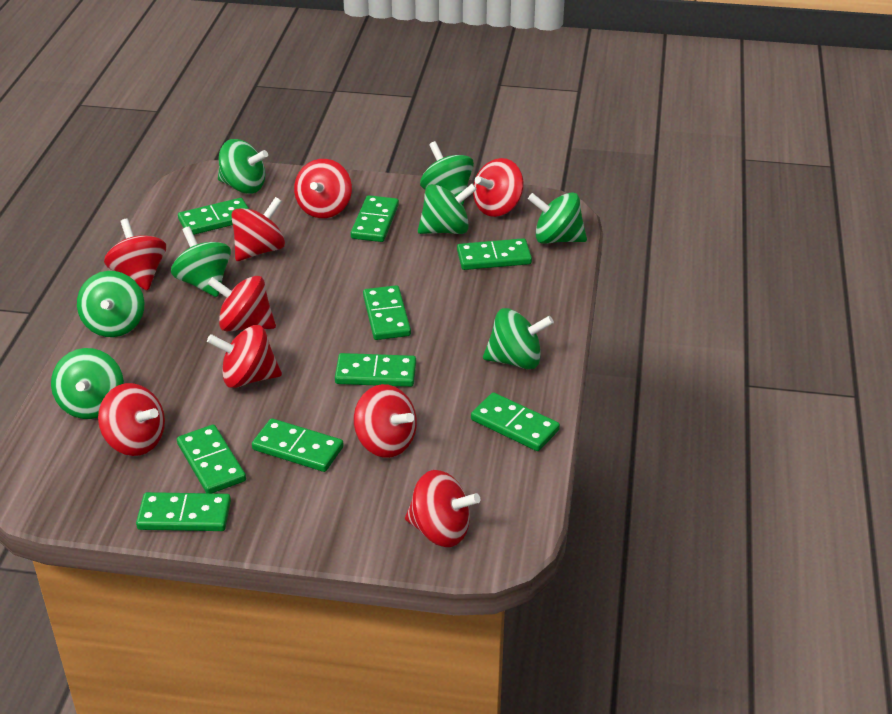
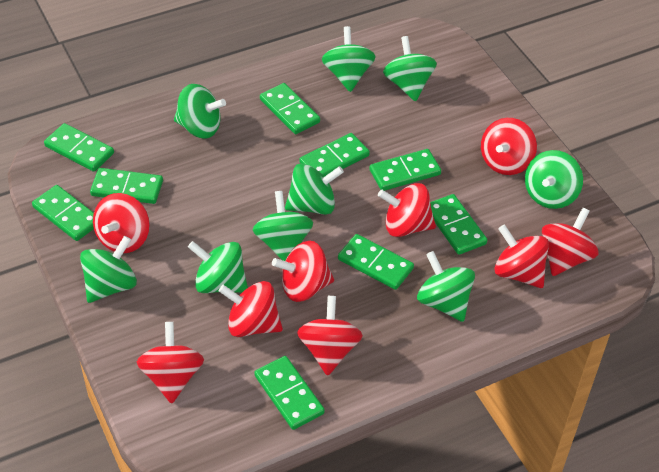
green spinning top: 8 -> 9

